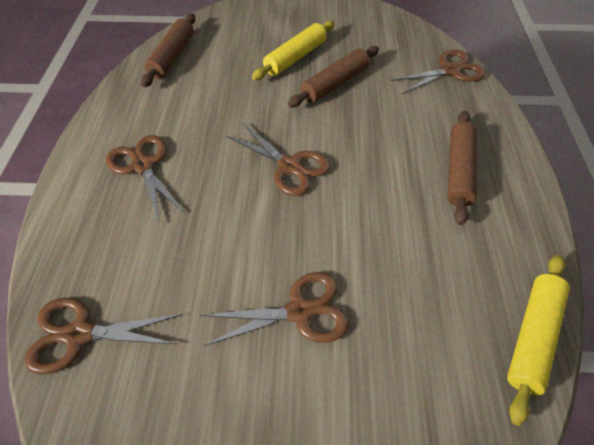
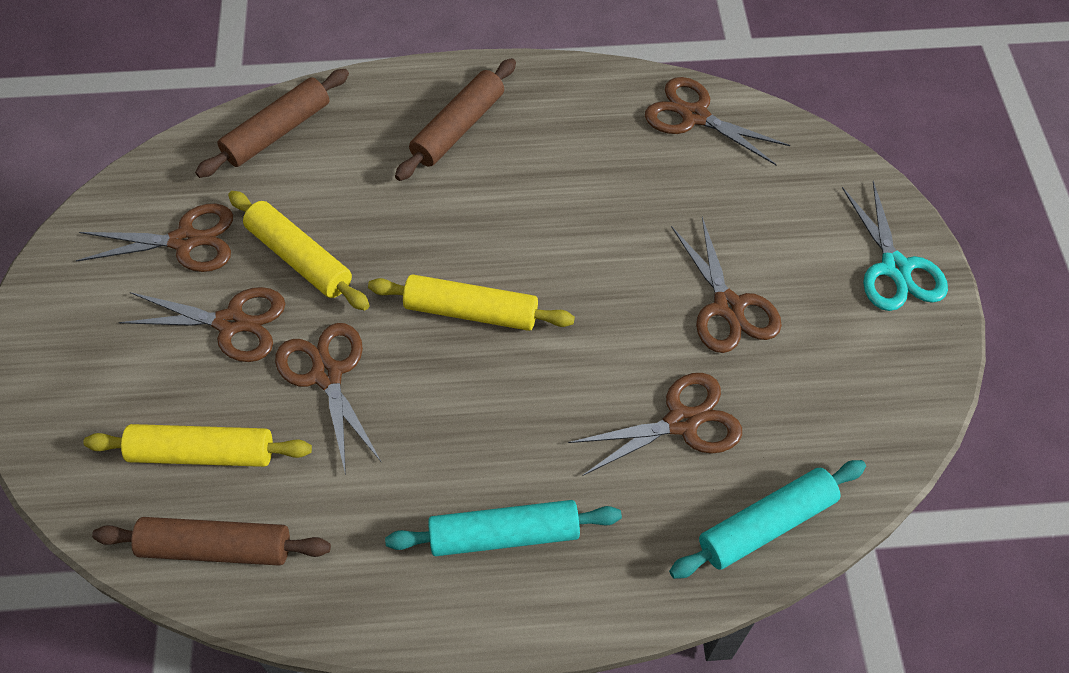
brown scissors: 5 -> 6
turquoise rolling pin: 0 -> 2
turquoise scissors: 0 -> 1
yellow rolling pin: 2 -> 3

